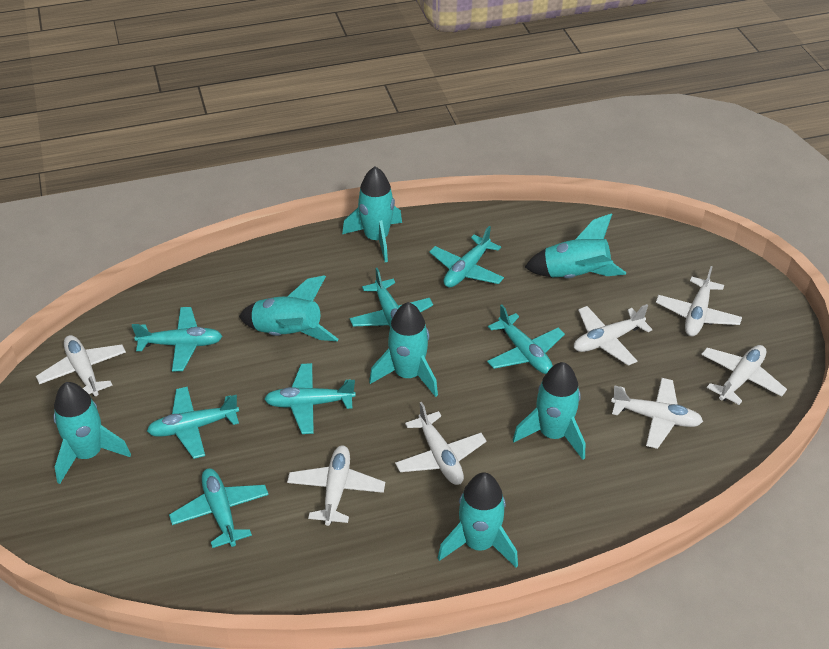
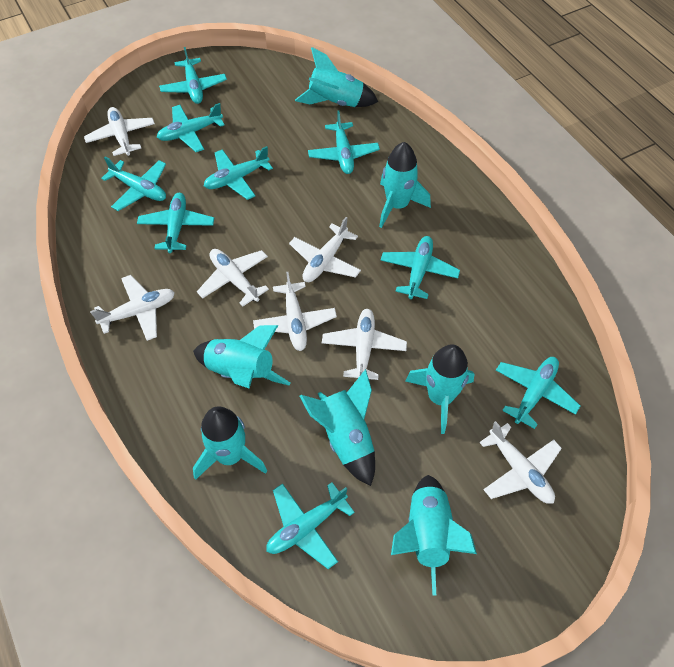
turquoise plane: 7 -> 9

